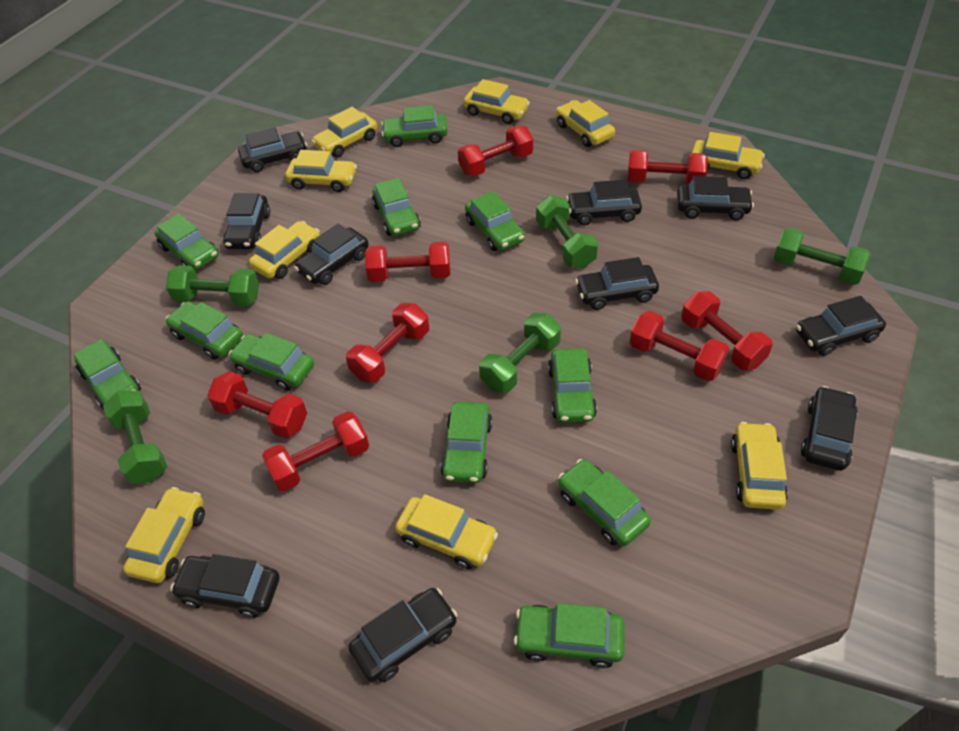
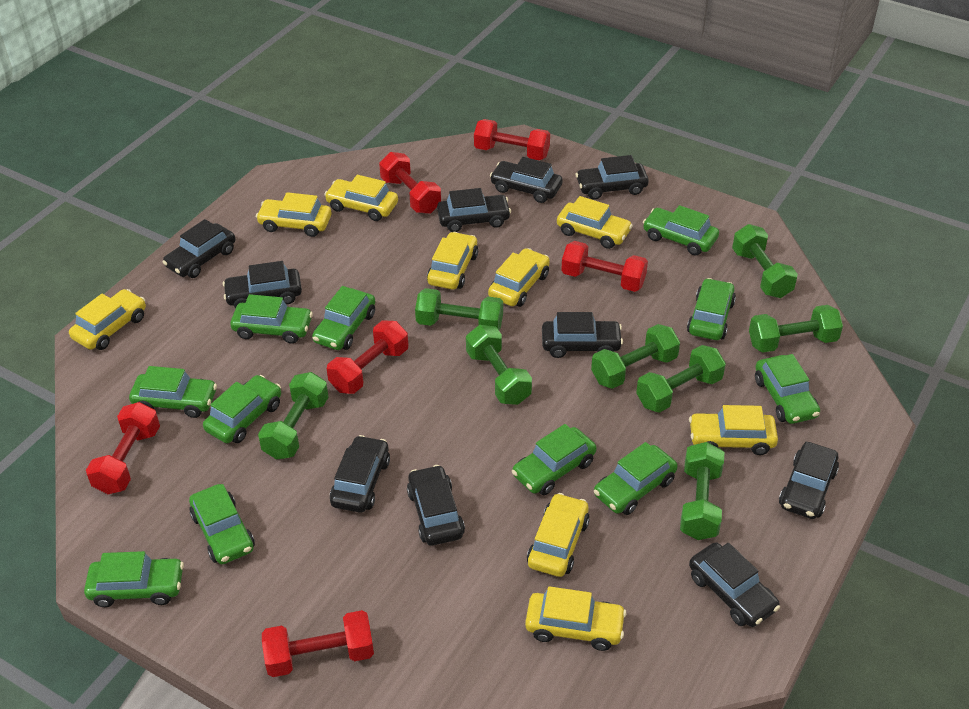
green dumbbell: 5 -> 8
red dumbbell: 8 -> 6

